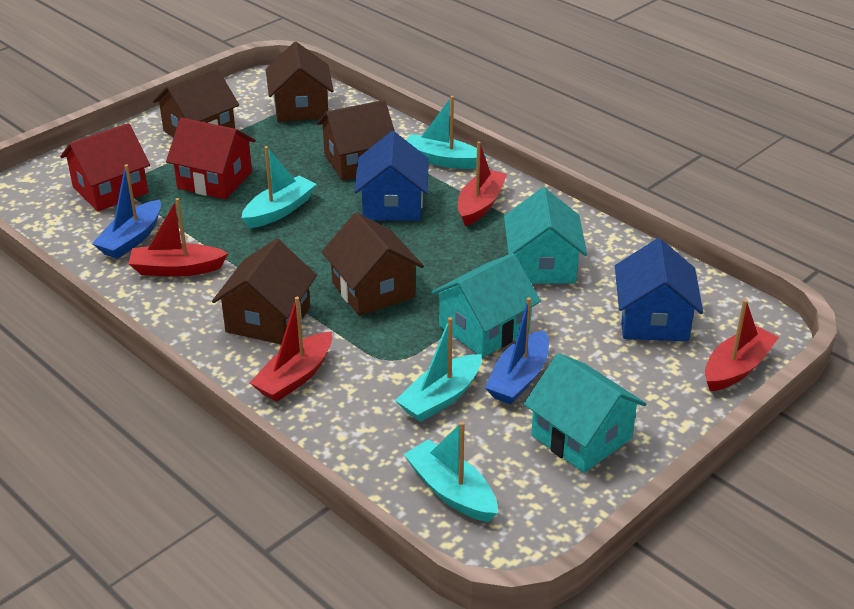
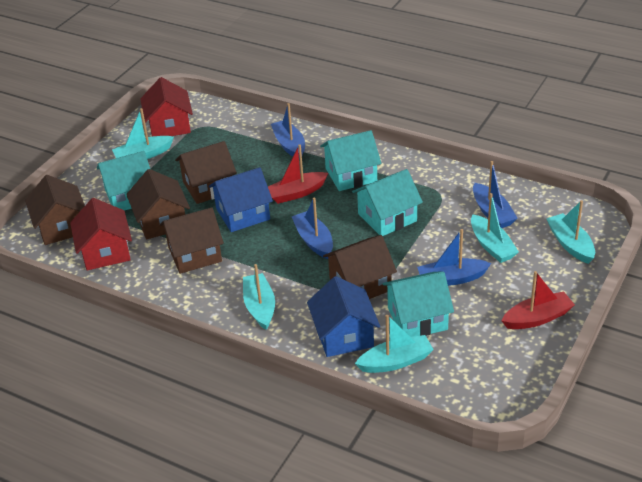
blue boat: 2 -> 4
red boat: 4 -> 2
turquoise boat: 4 -> 5
turquoise house: 3 -> 4

